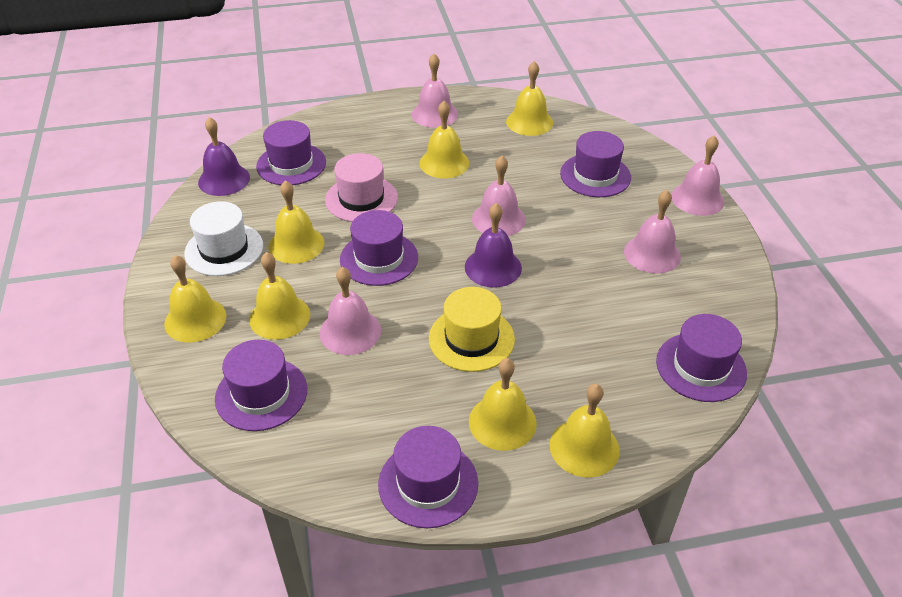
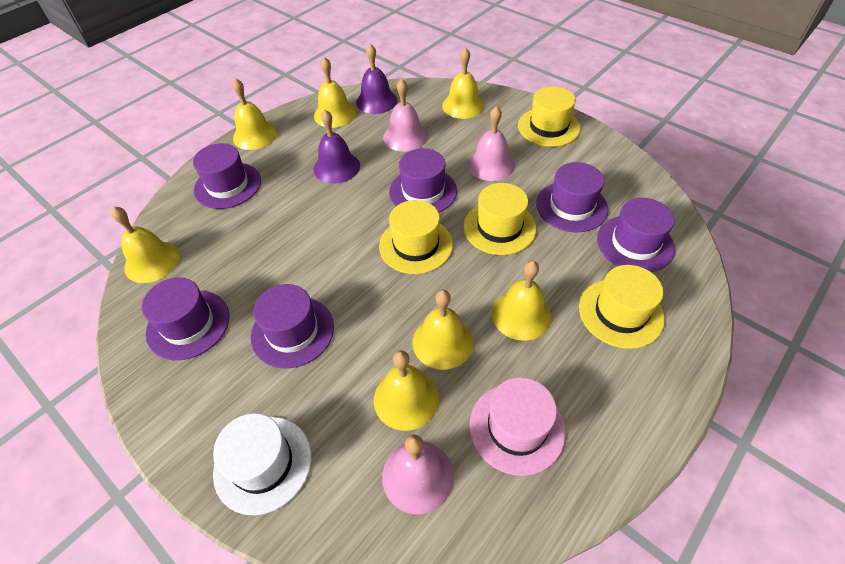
pink bell: 5 -> 3
yellow hat: 1 -> 4

